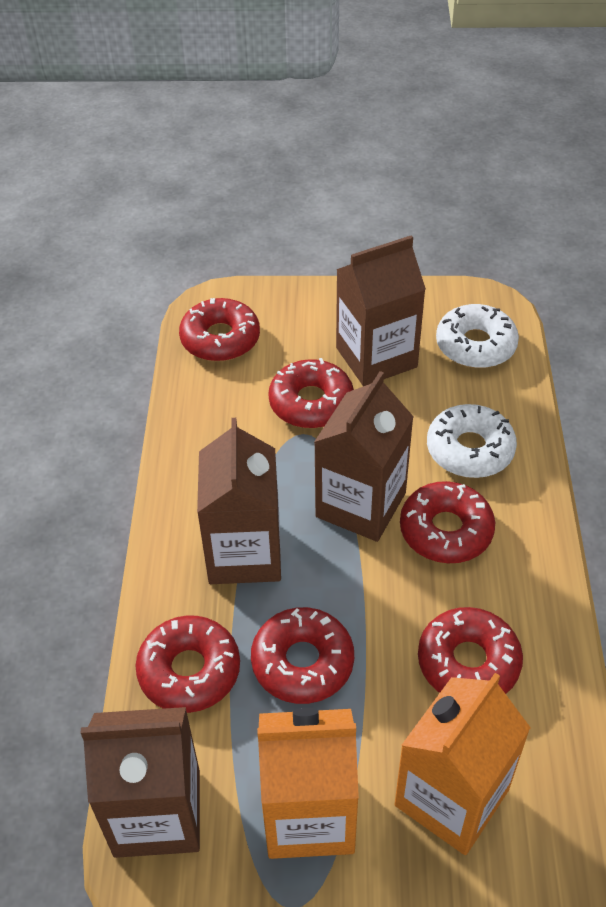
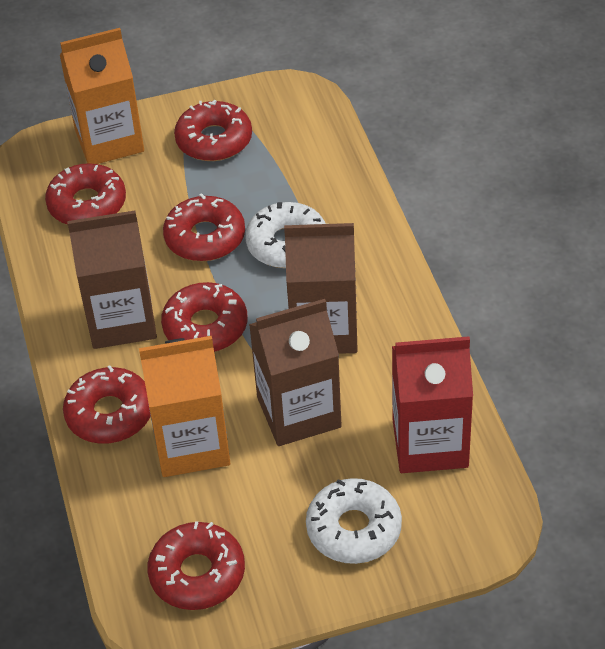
brown carton: 4 -> 3
red carton: 0 -> 1

